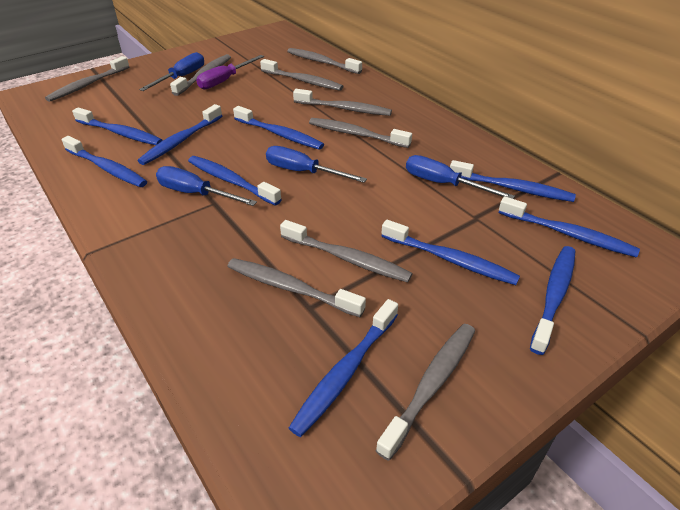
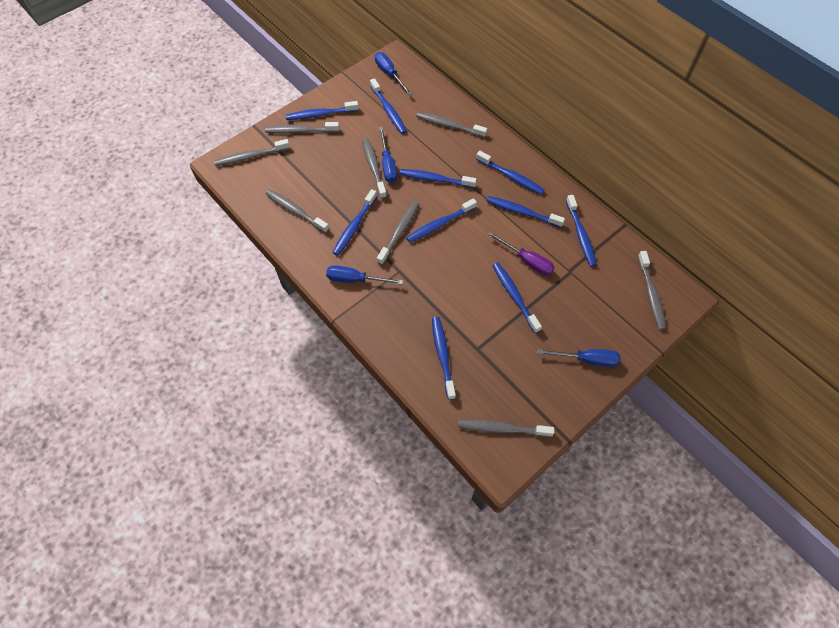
grey toothbrush: 9 -> 8

